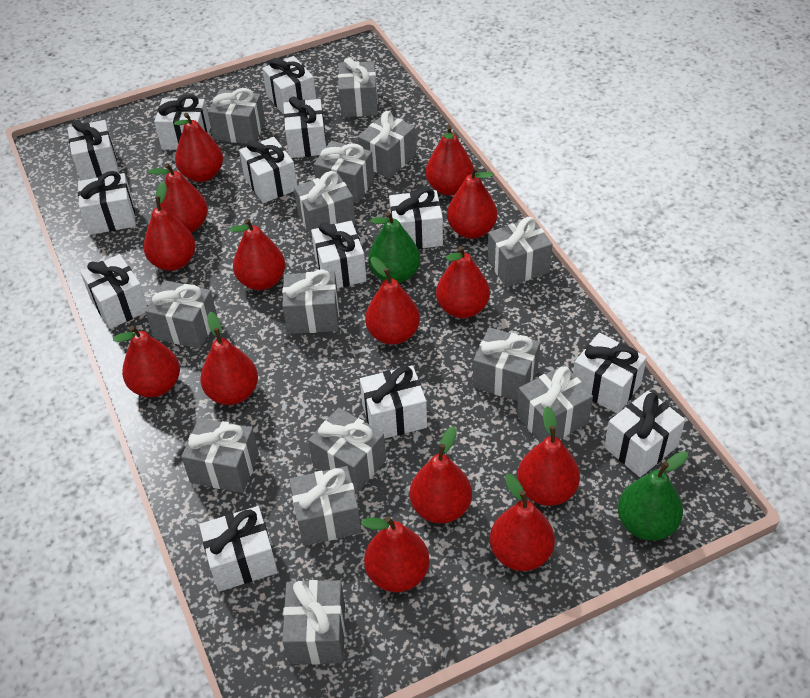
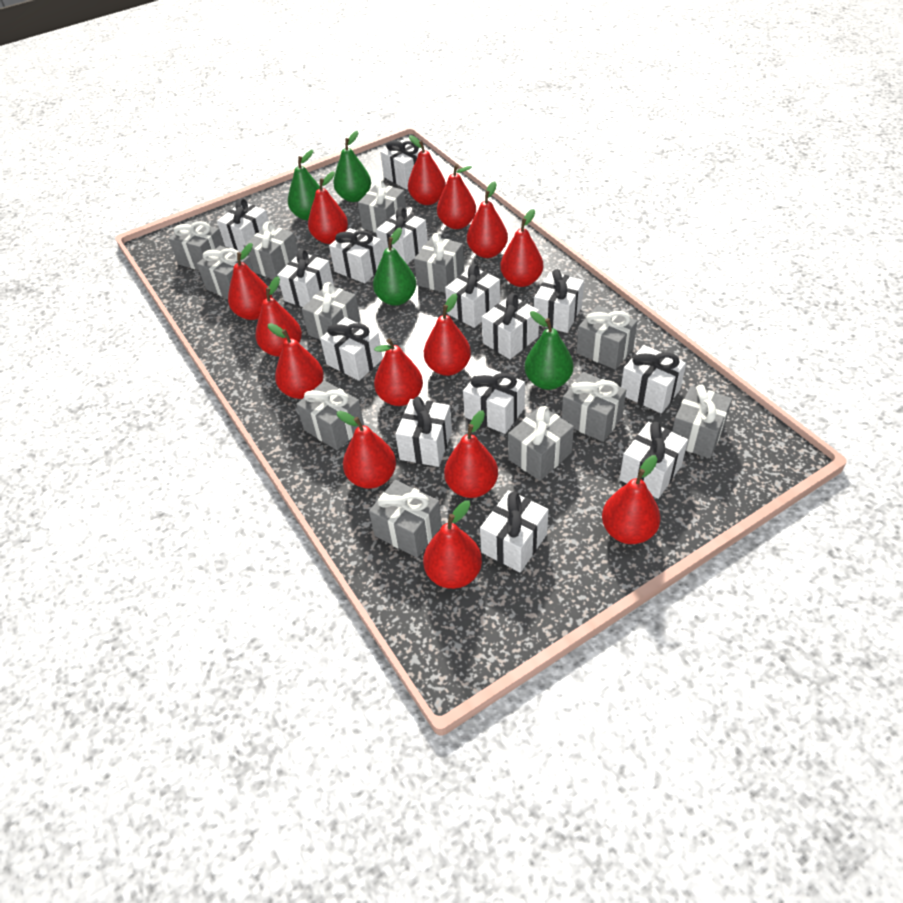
green pear: 2 -> 4
grey gift: 14 -> 12
white gift: 13 -> 14

